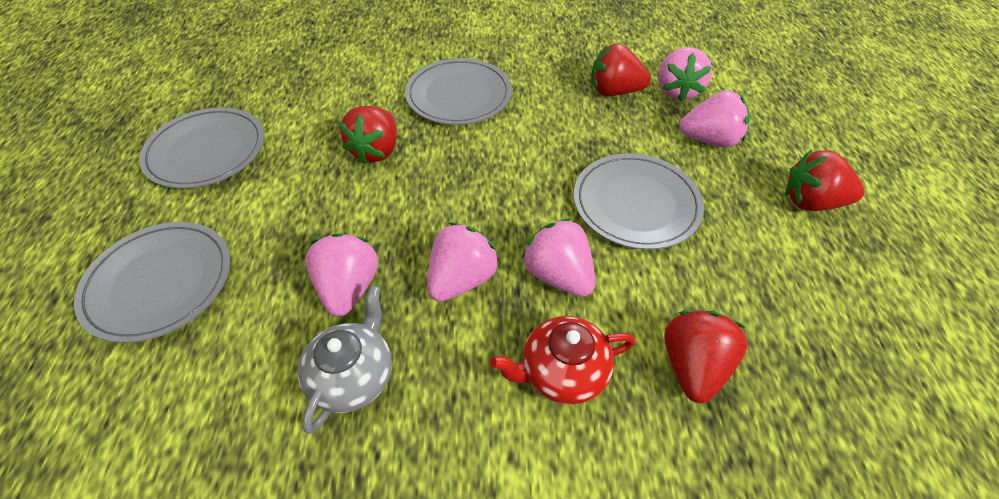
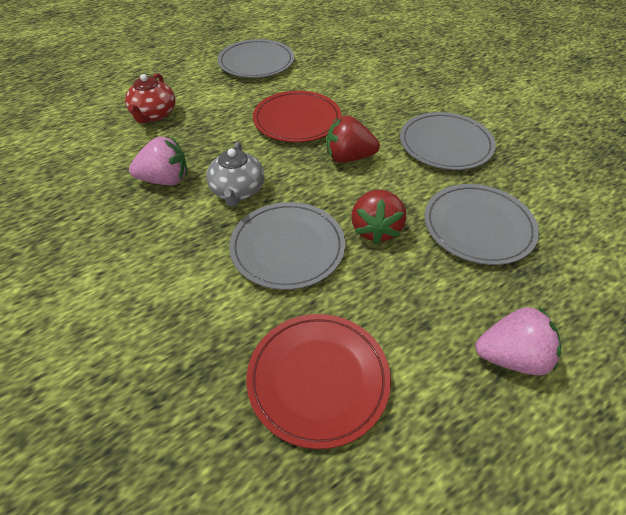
pink strawberry: 5 -> 2
red plate: 0 -> 2
red strawberry: 4 -> 2

